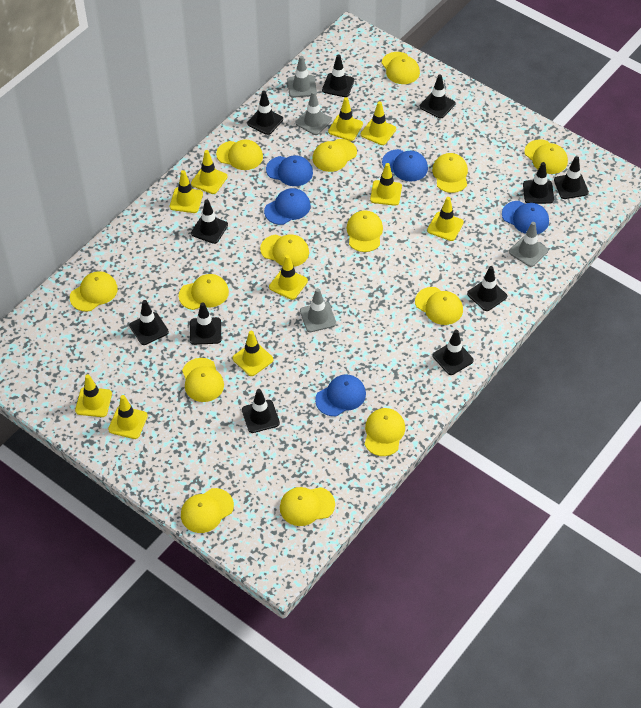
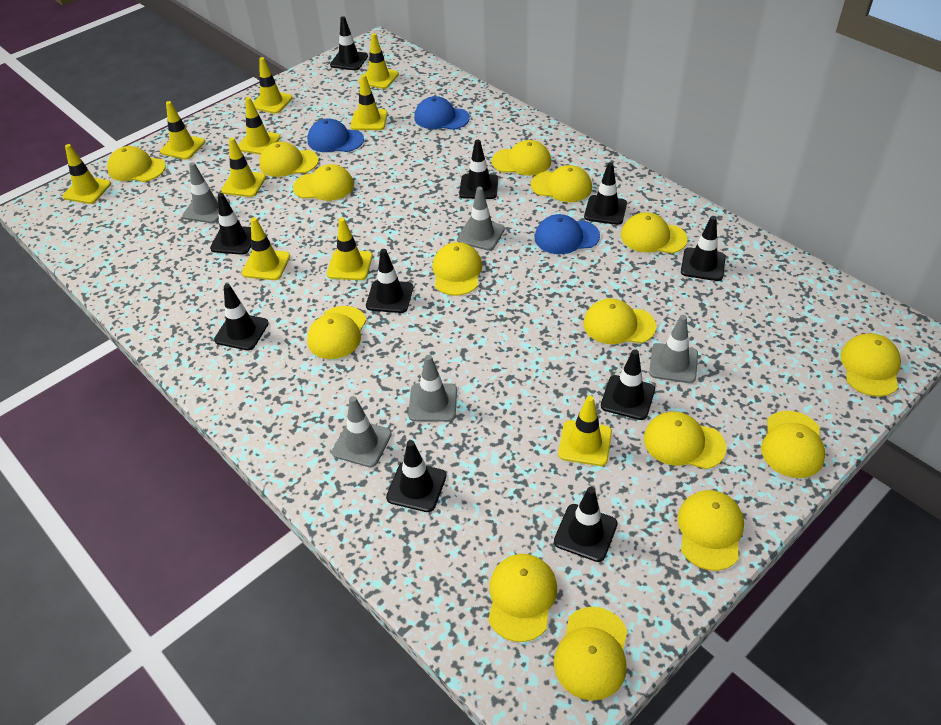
black traffic cone: 11 -> 10
blue cap: 5 -> 3
grey traffic cone: 4 -> 5
yellow cap: 14 -> 15

